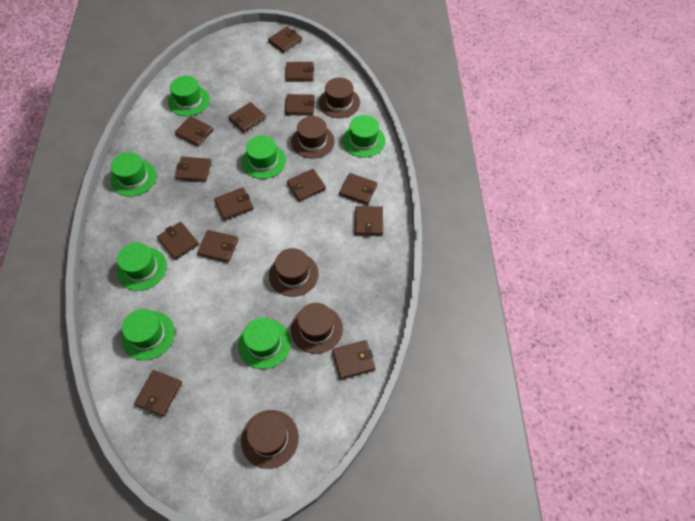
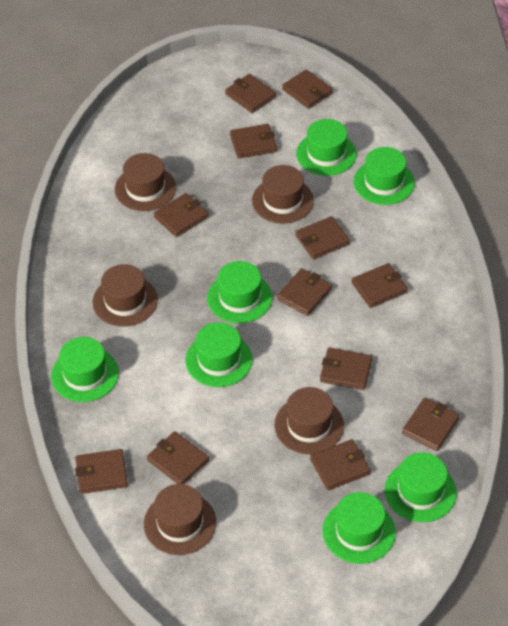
brown wallet: 14 -> 12

